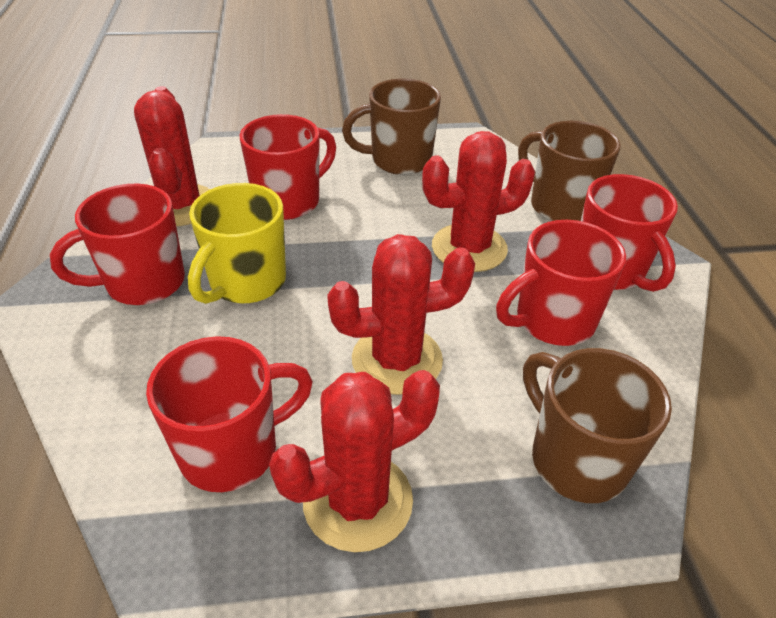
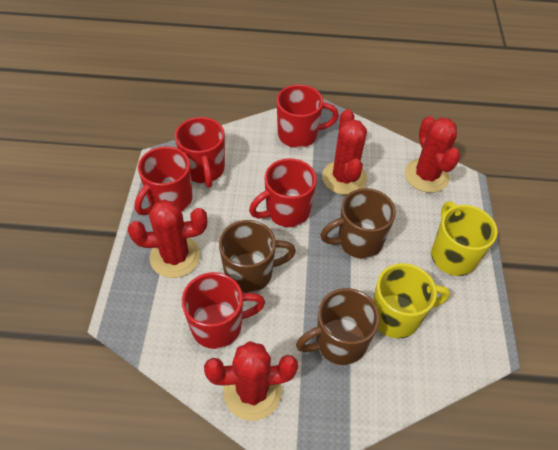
yellow mug: 1 -> 2

